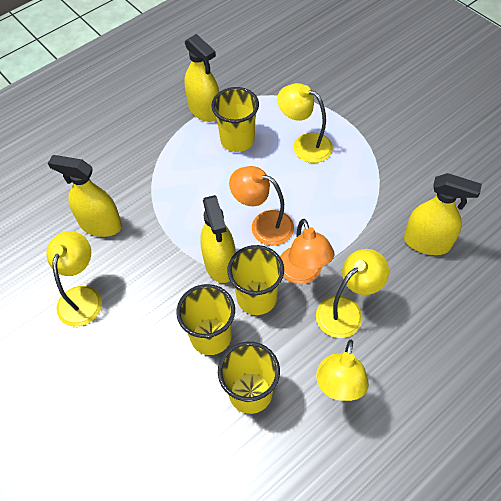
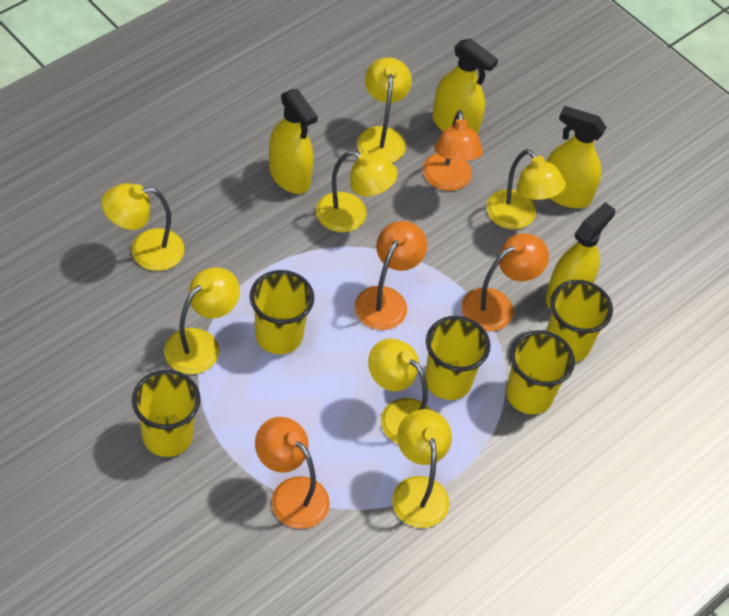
orange lamp: 2 -> 4
yellow cup: 4 -> 5
yellow lamp: 4 -> 7

